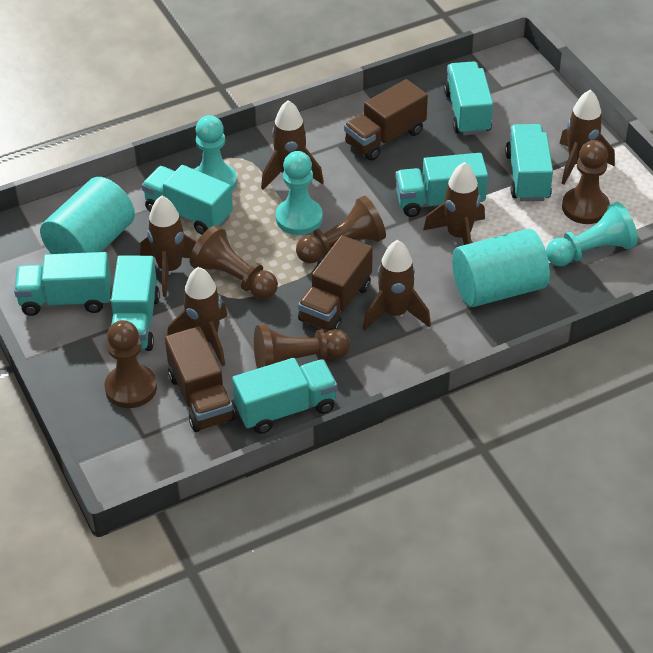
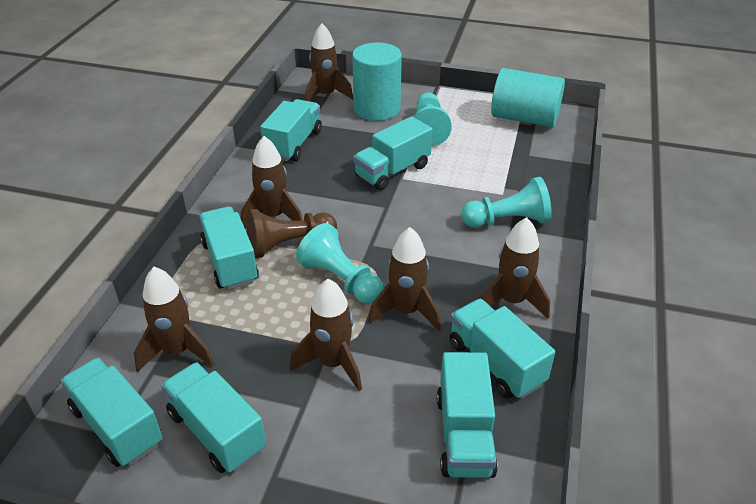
brown pawn: 5 -> 1
brown truck: 3 -> 0

